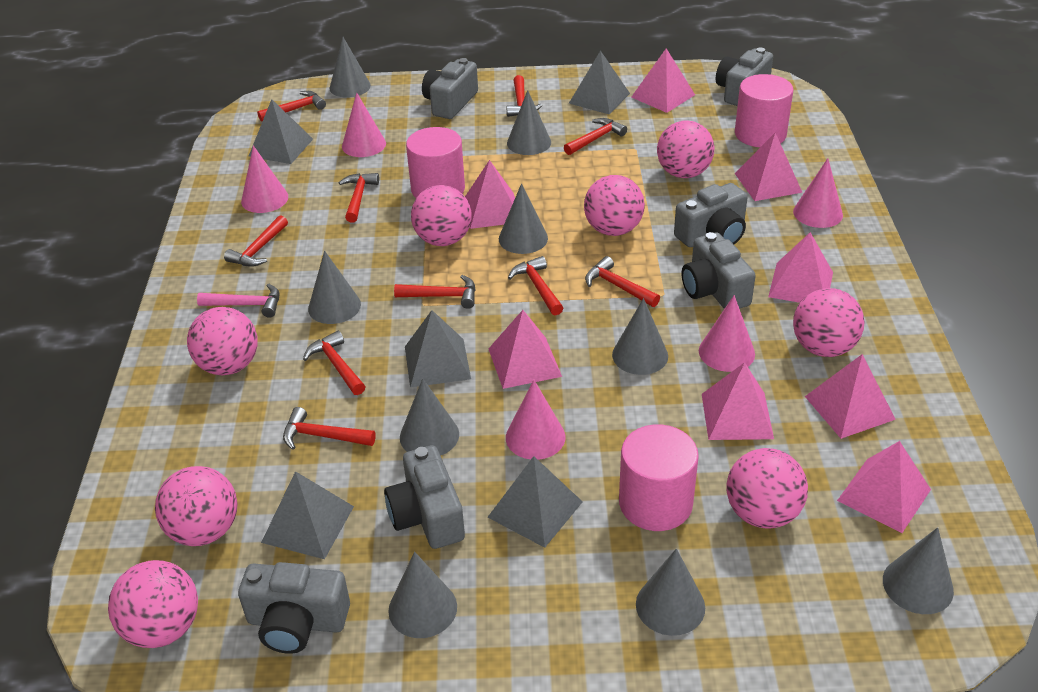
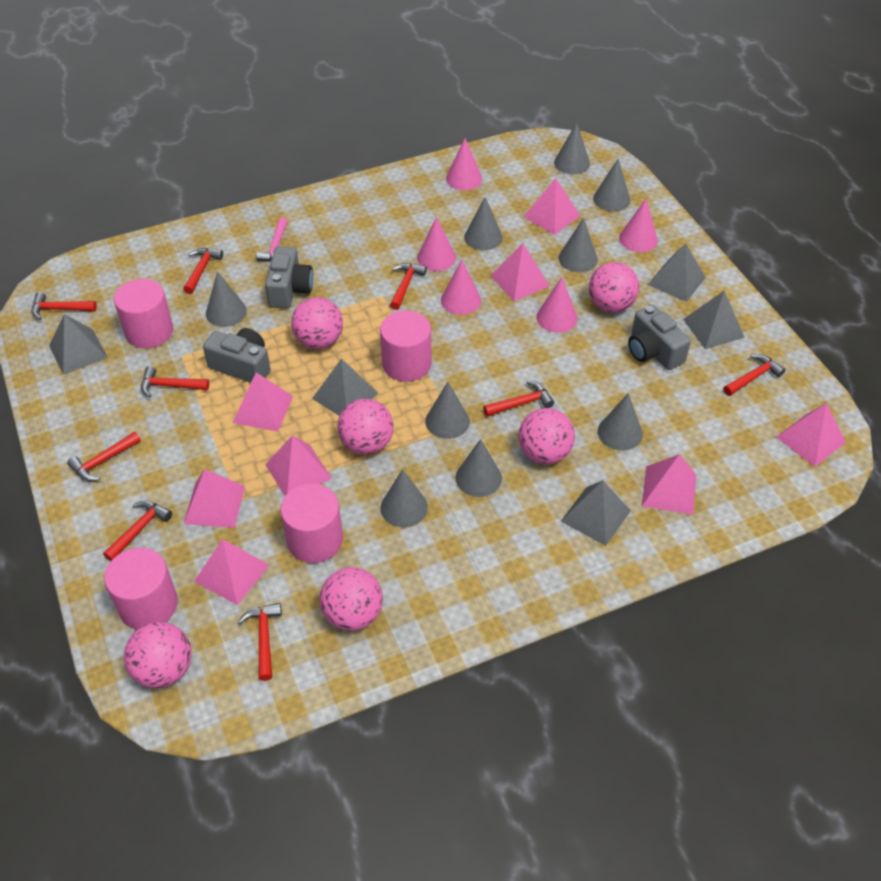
grey camera: 6 -> 3
pink ball: 8 -> 6
pink cylinder: 3 -> 4
red hammer: 10 -> 9

